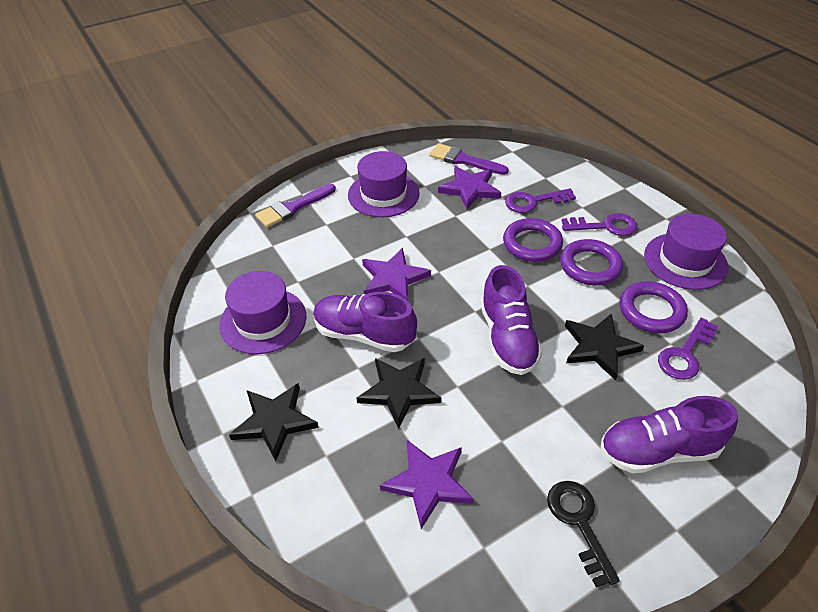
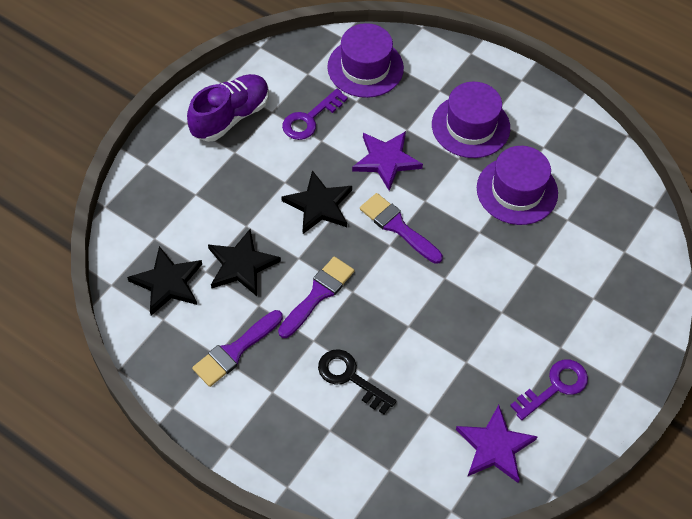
purple brush: 2 -> 3
purple key: 3 -> 2
purple ring: 3 -> 0
purple shoe: 3 -> 1
purple star: 3 -> 2

